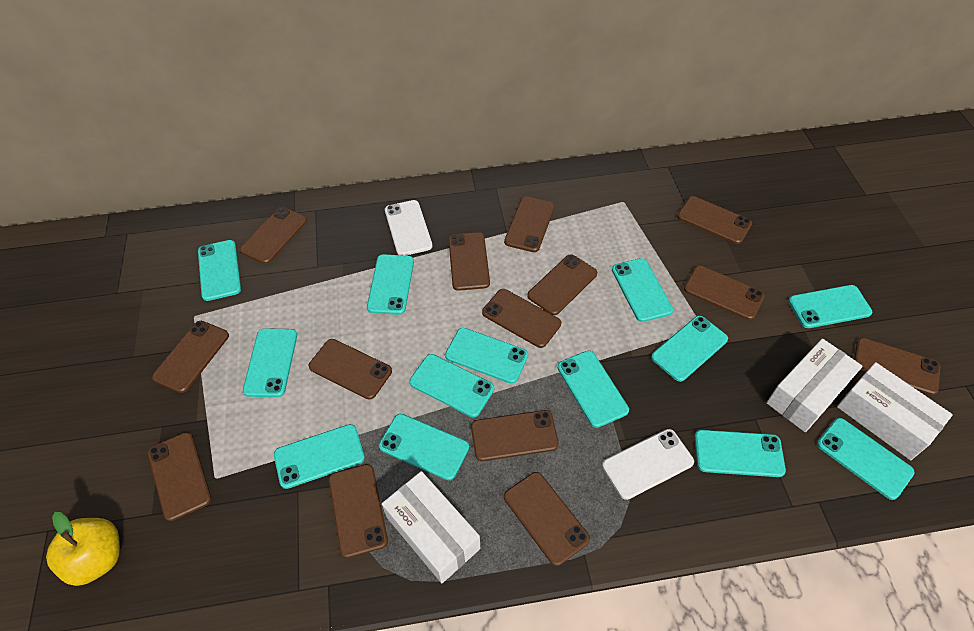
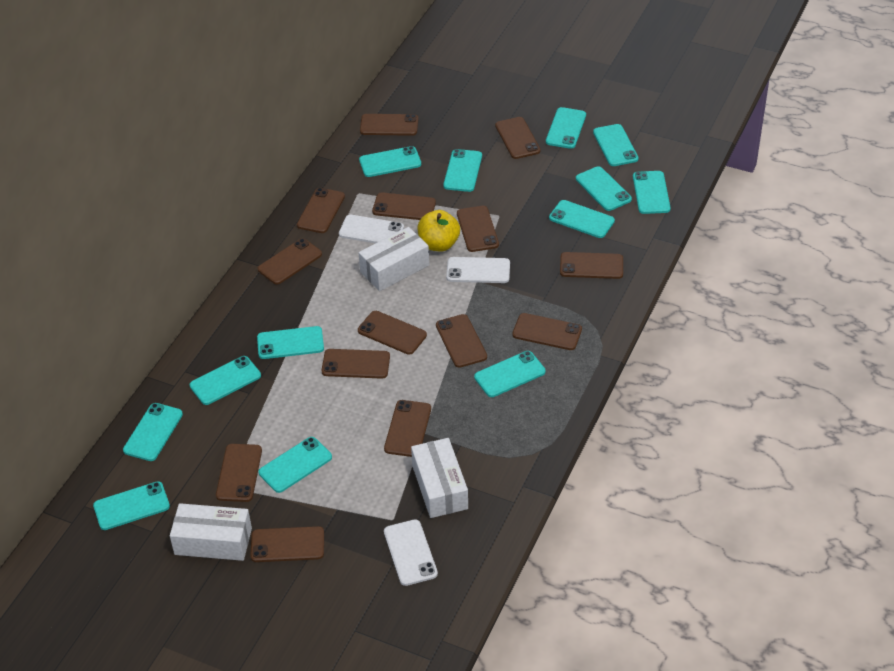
white phone: 2 -> 3

